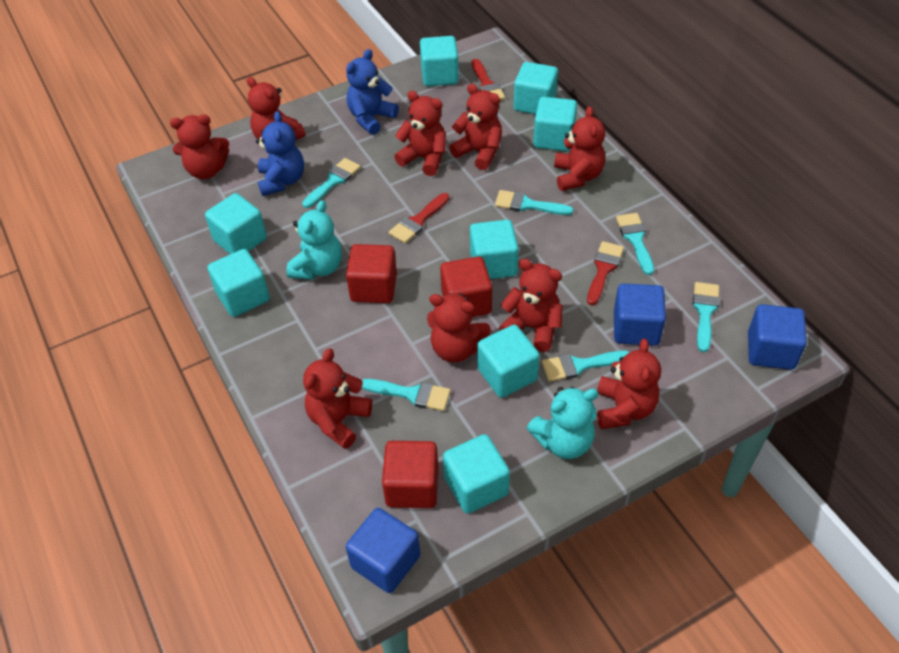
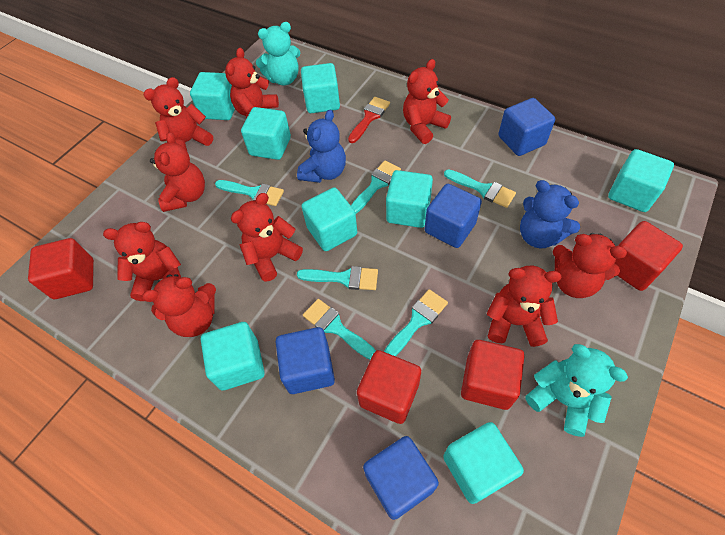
blue cube: 3 -> 4
red brush: 3 -> 1
red cube: 3 -> 4

